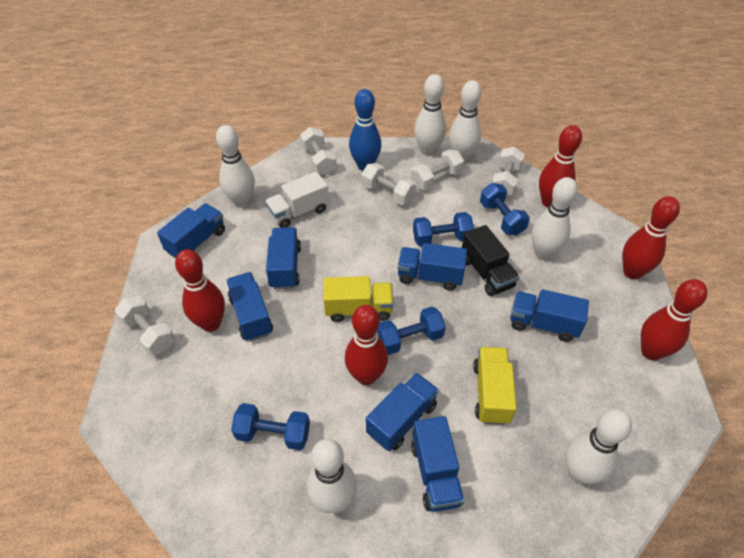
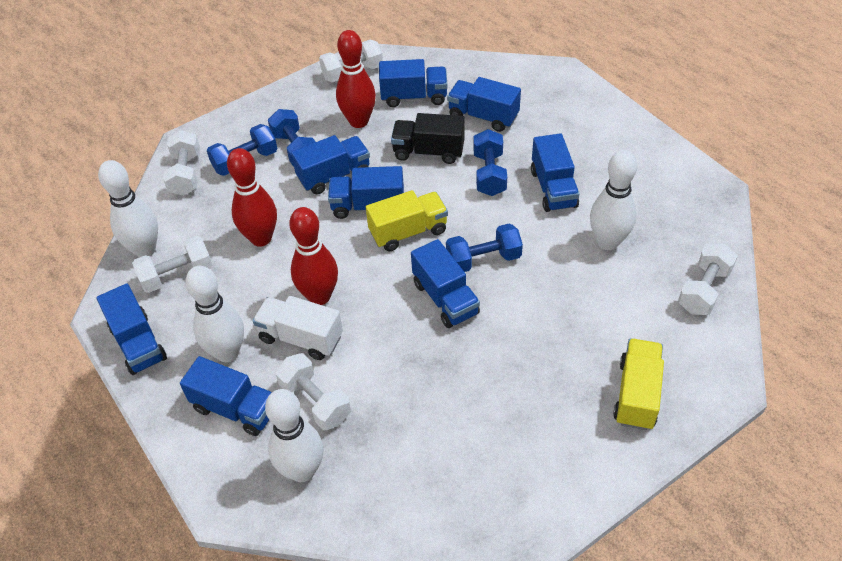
blue bowling pin: 1 -> 0
blue truck: 7 -> 8
red bowling pin: 5 -> 3
white bowling pin: 6 -> 4

